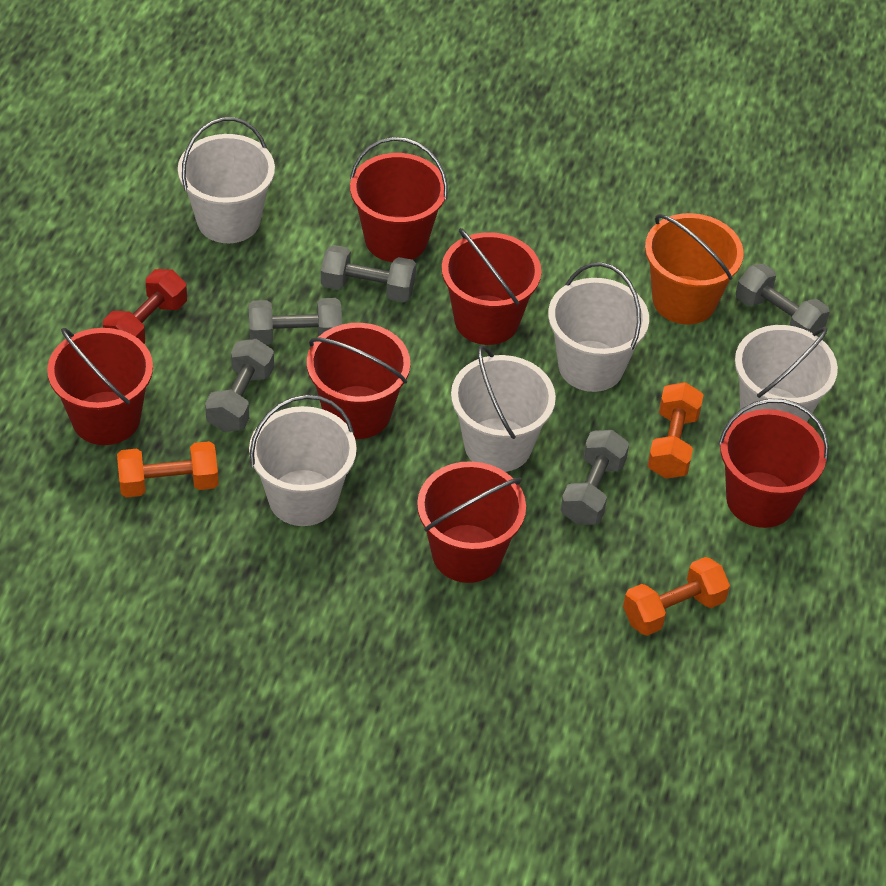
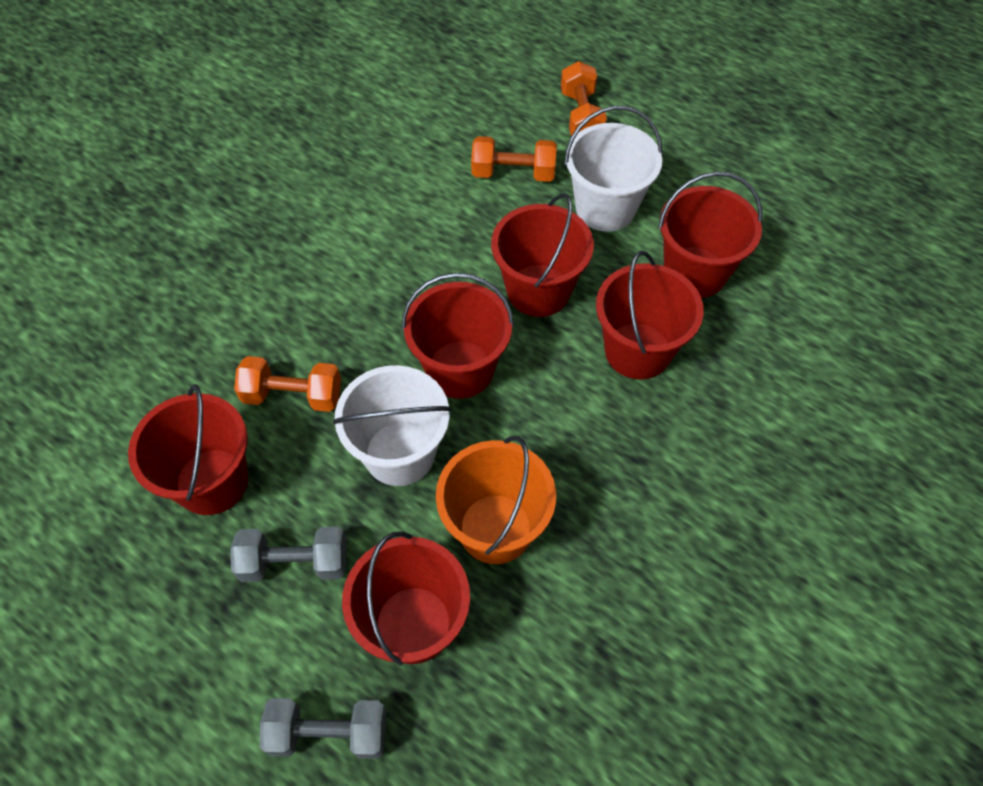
grey dumbbell: 5 -> 2
red dumbbell: 1 -> 0
white bucket: 5 -> 2

